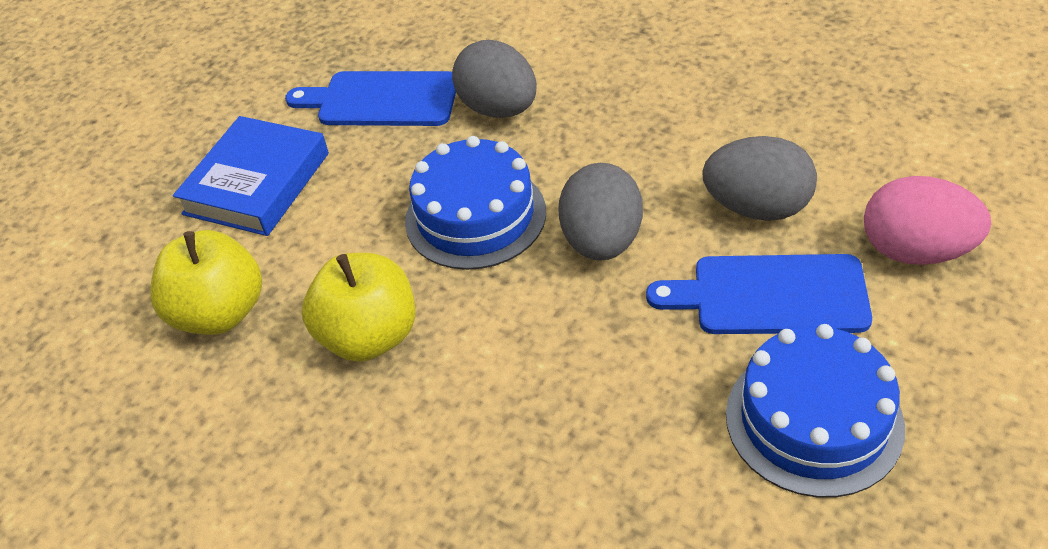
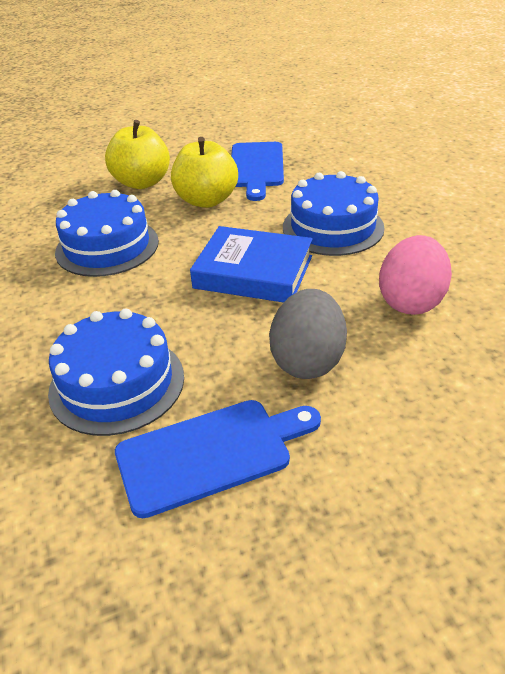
blue cake: 2 -> 3
grey egg: 3 -> 1

